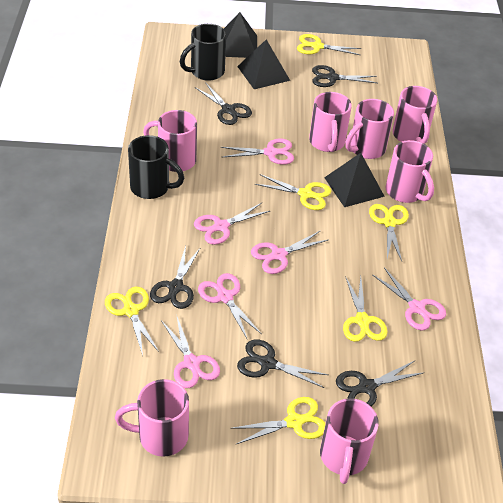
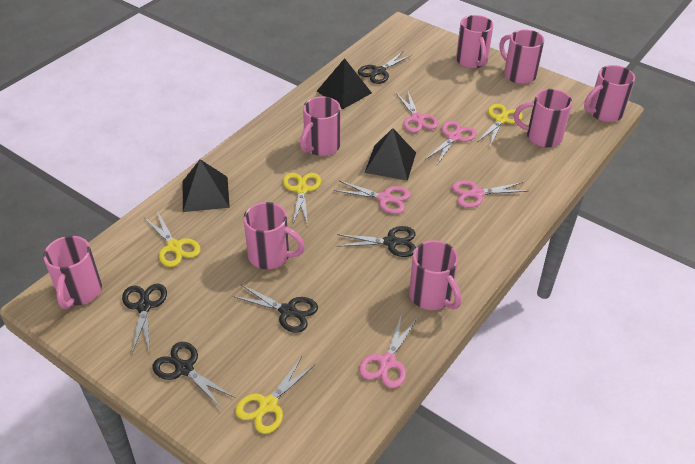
black mug: 2 -> 0
pink mug: 7 -> 8
pink scissors: 6 -> 5
yellow scissors: 6 -> 4

